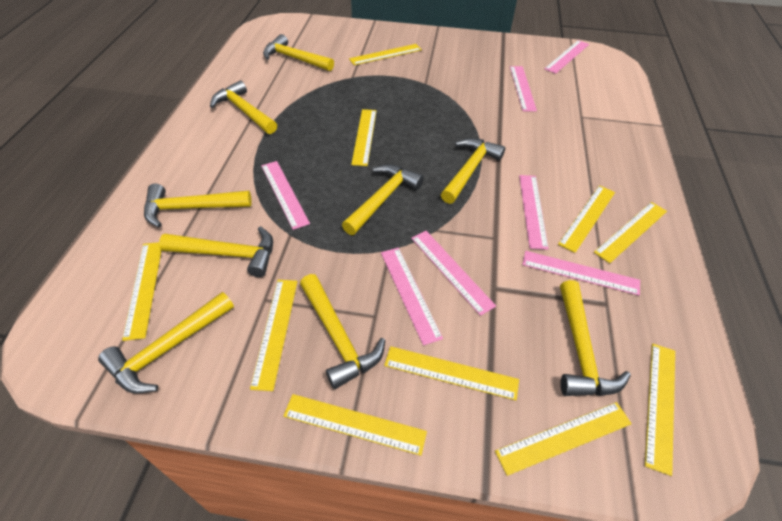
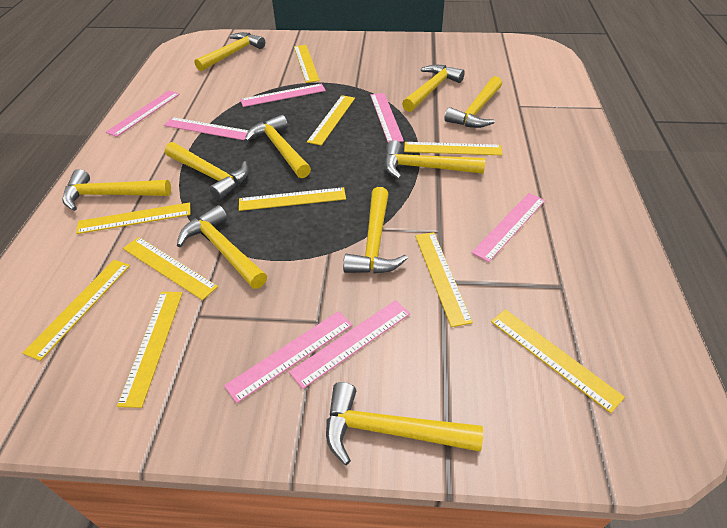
yellow hammer: 9 -> 10

